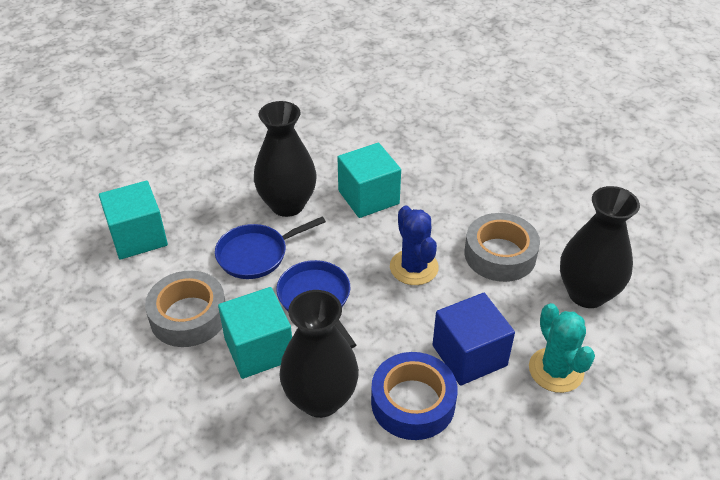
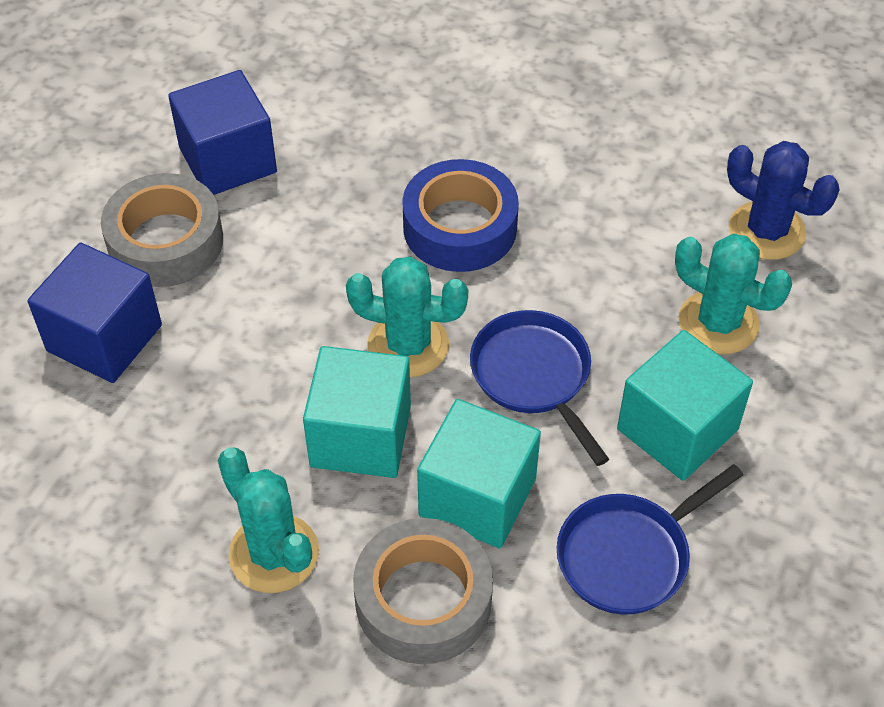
black vase: 3 -> 0
blue cube: 1 -> 2
turquoise cactus: 1 -> 3

